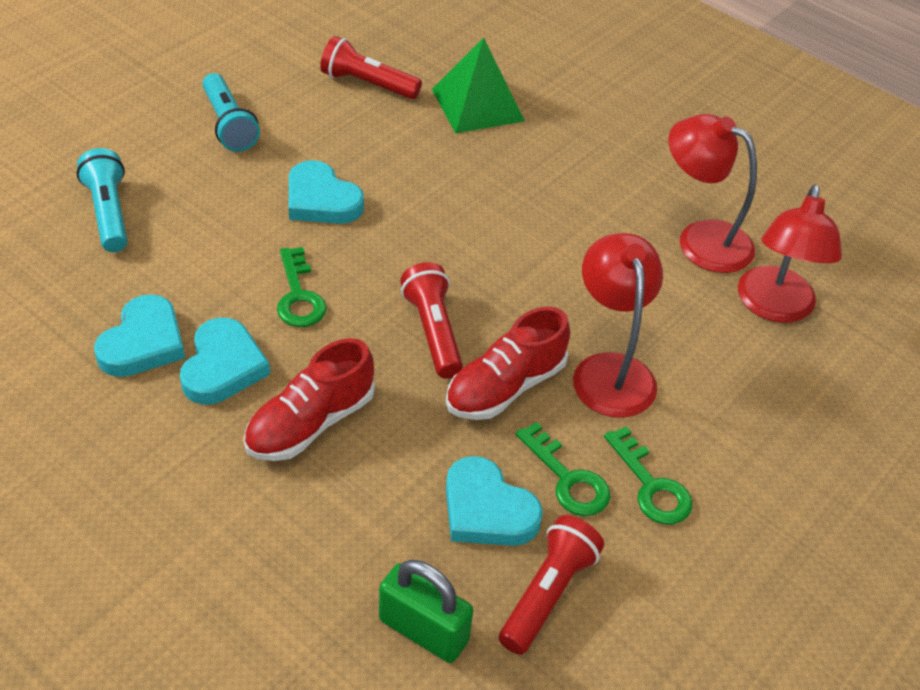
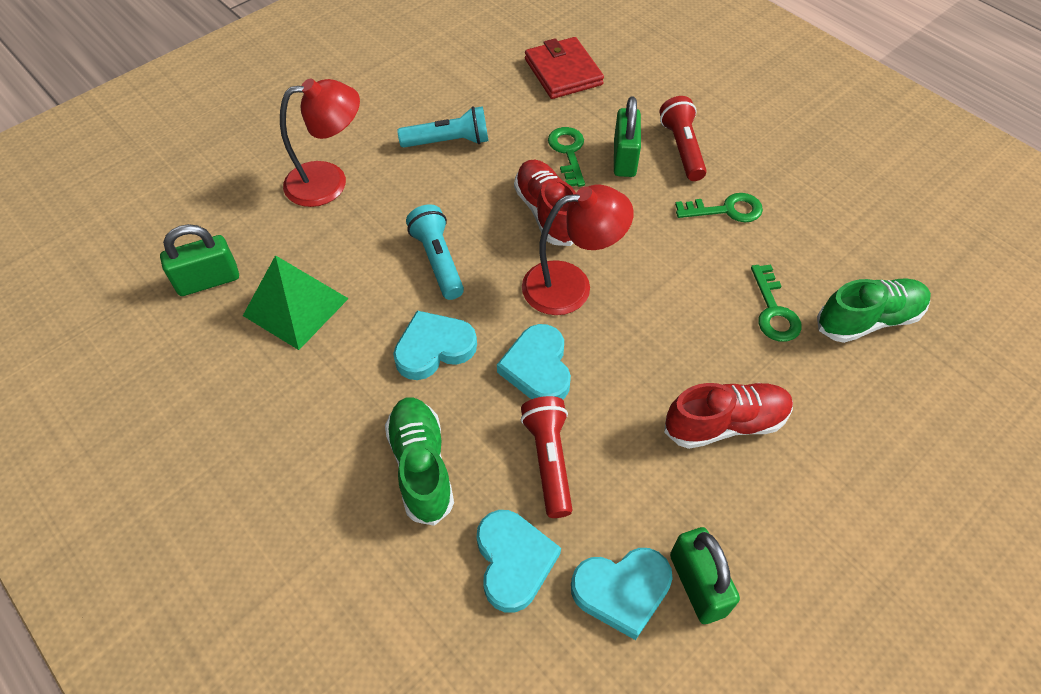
green padlock: 1 -> 3
green shoe: 0 -> 2
red flashlight: 3 -> 2
red lamp: 3 -> 2
red wallet: 0 -> 1

